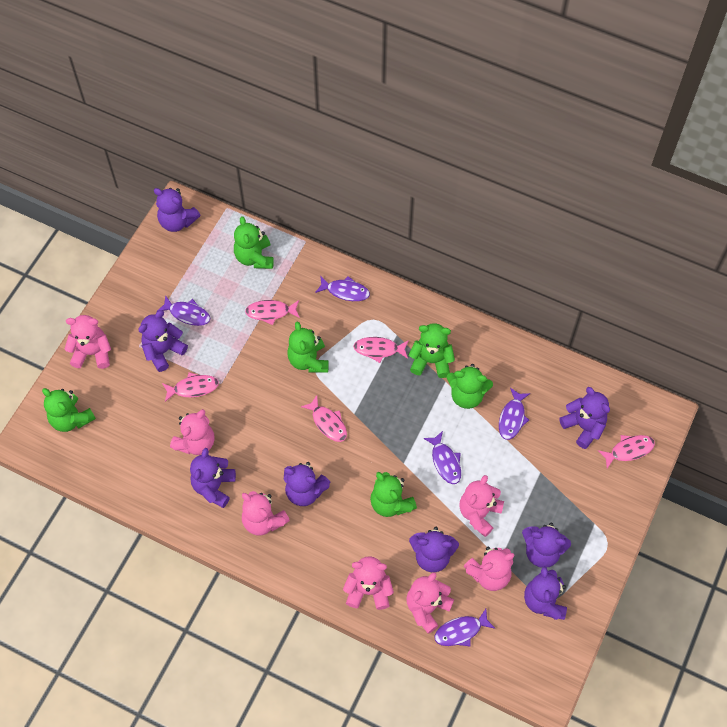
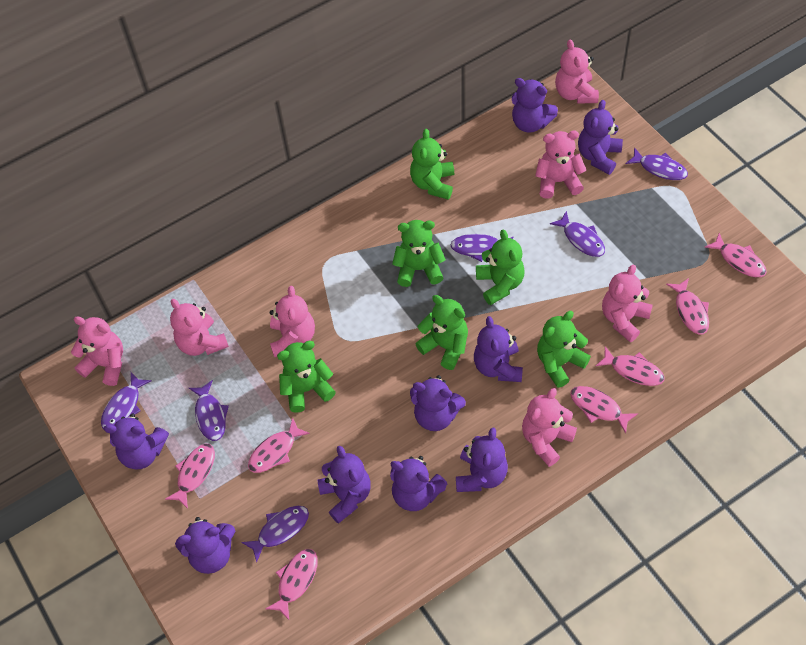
pink fish: 5 -> 7
purple fish: 5 -> 6
purple teddy bear: 8 -> 9

